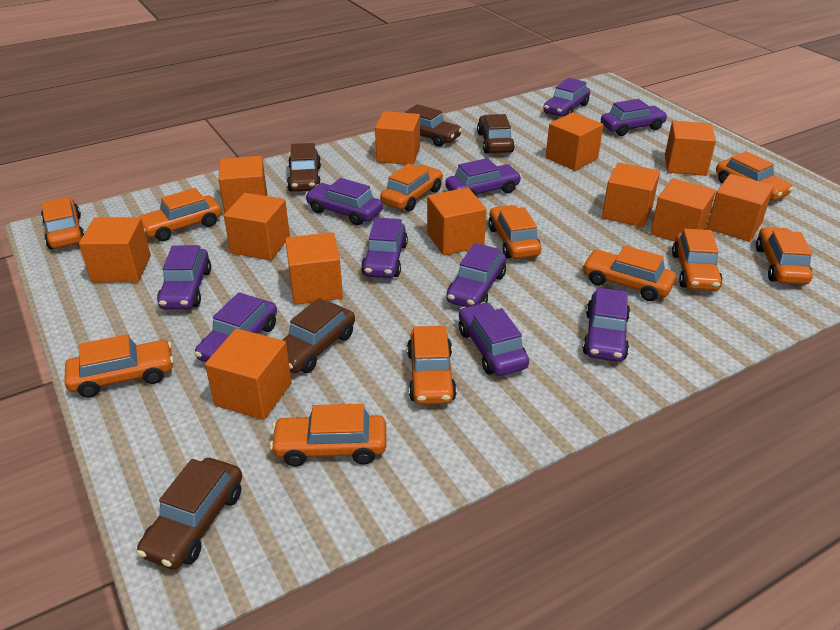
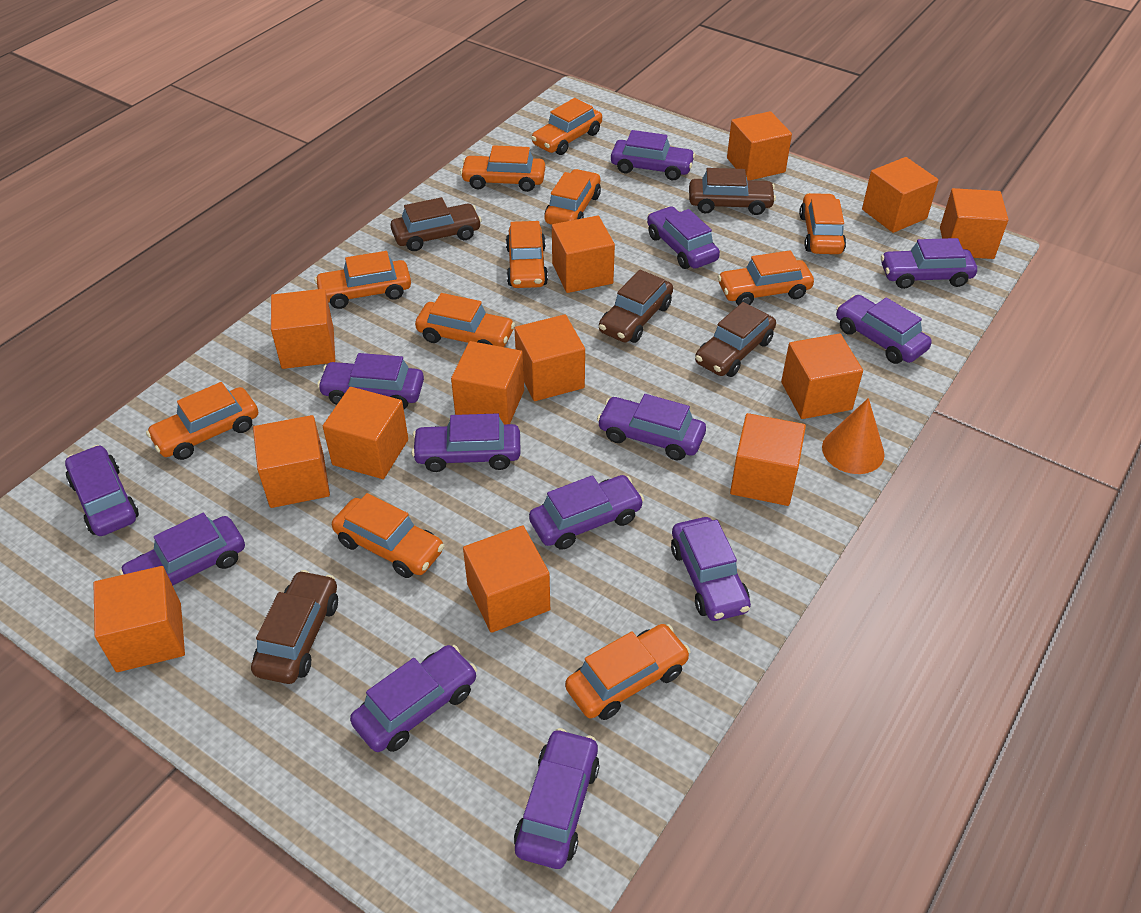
orange cone: 0 -> 1
orange cube: 12 -> 13
purple car: 10 -> 13

